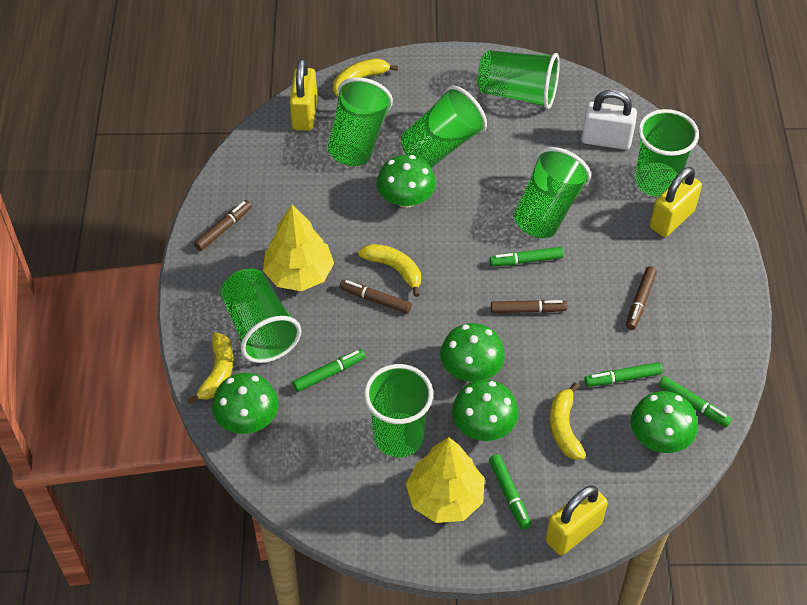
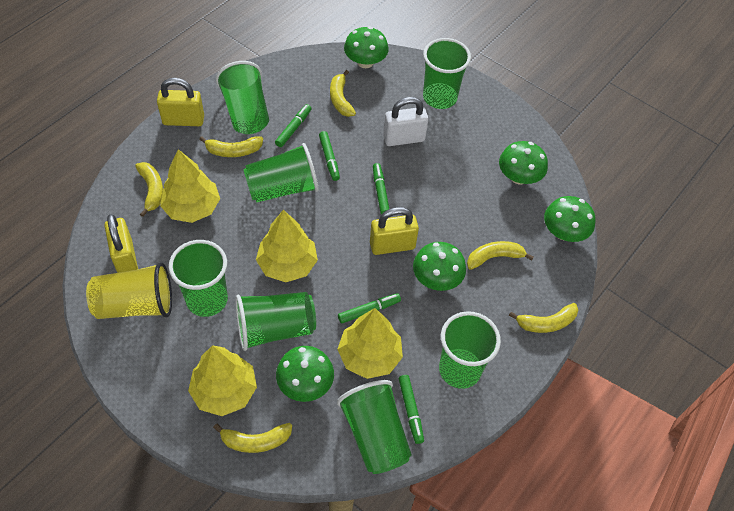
brown marker: 4 -> 0
yellow banana: 4 -> 6
yellow cup: 0 -> 1
yellow tree: 2 -> 4

